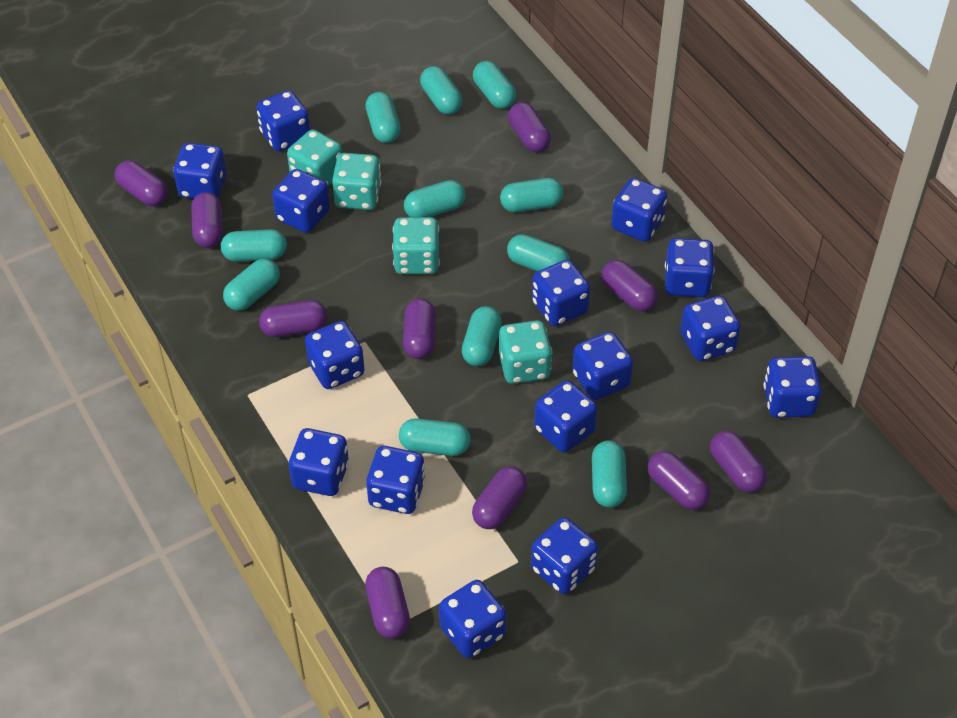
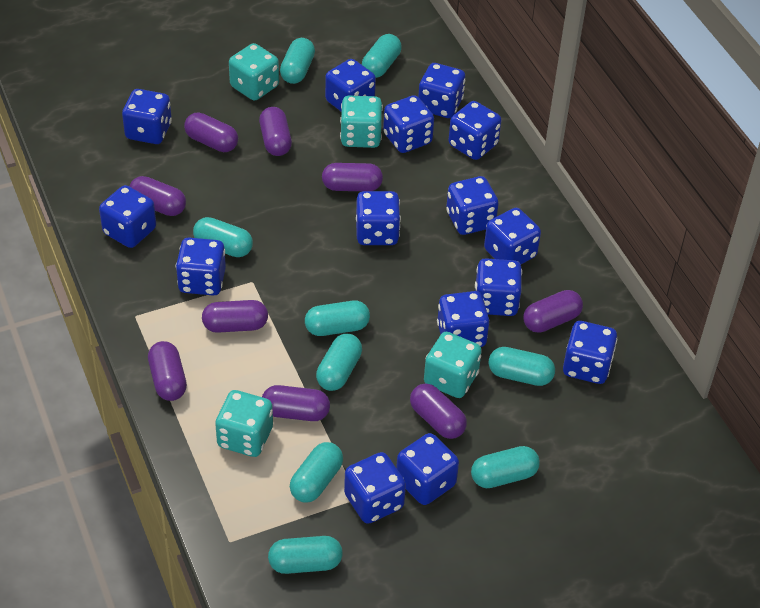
purple capsule: 10 -> 9
turquoise capsule: 11 -> 9

